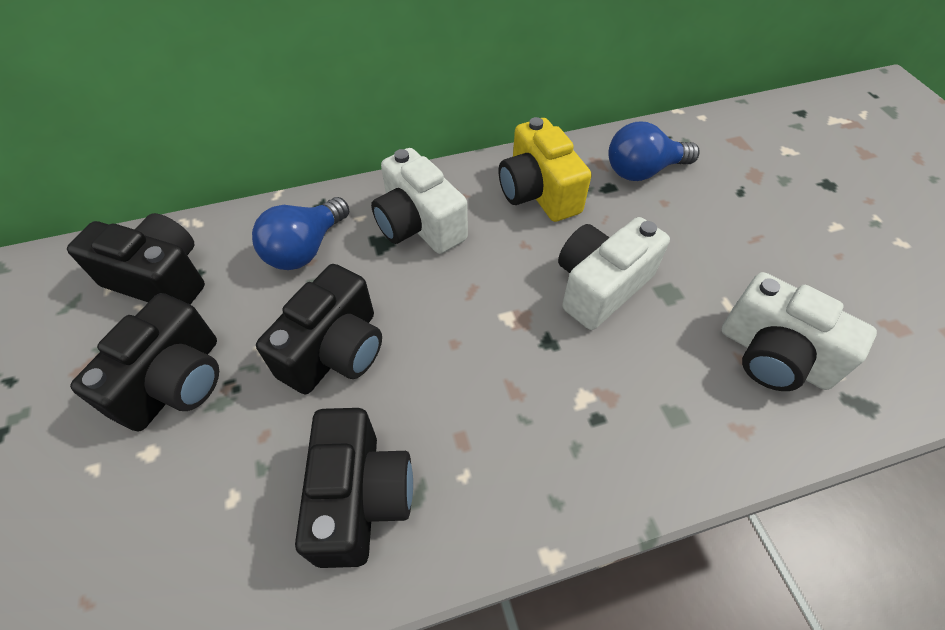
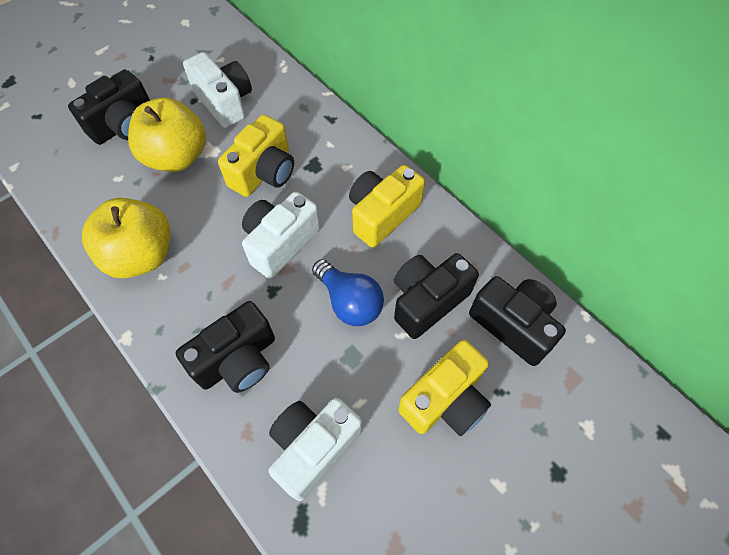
blue light bulb: 2 -> 1
yellow apple: 0 -> 2
yellow camera: 1 -> 3

